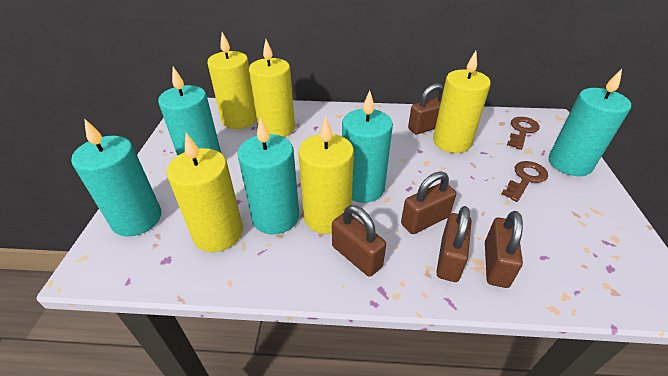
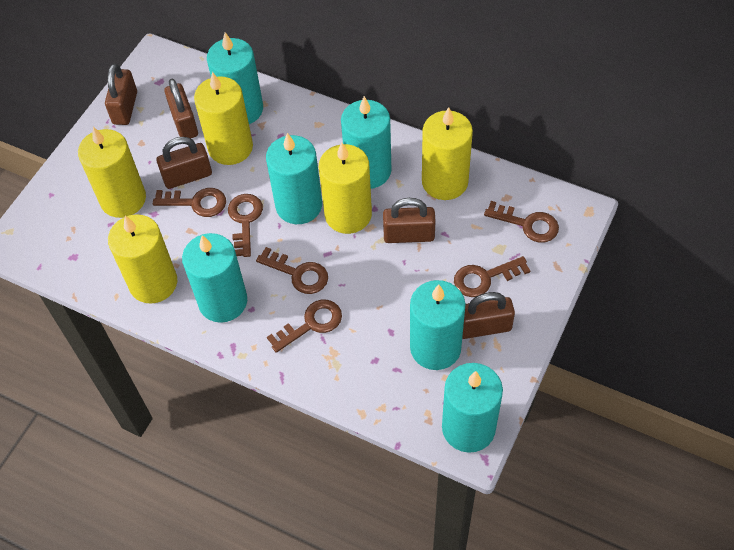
brown key: 2 -> 6
turquoise candle: 5 -> 6

